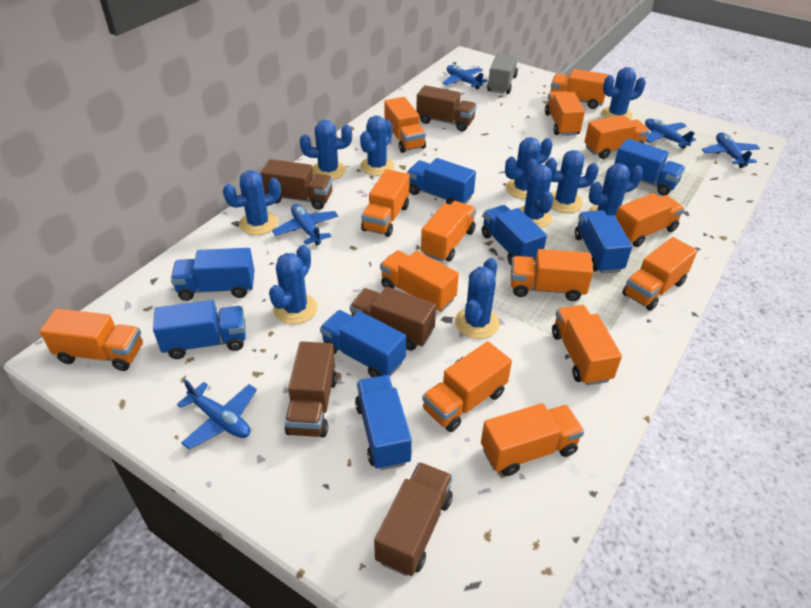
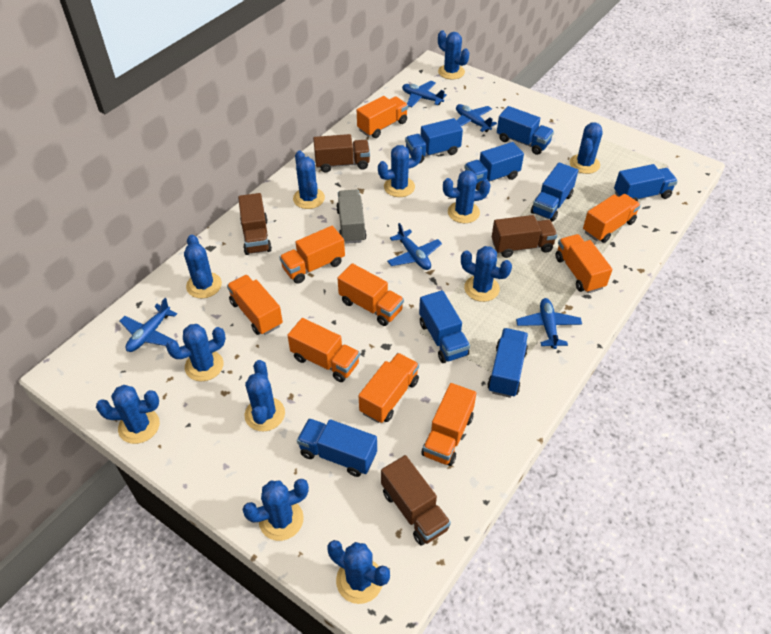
blue cactus: 10 -> 12
brown truck: 5 -> 4
orange truck: 14 -> 9

